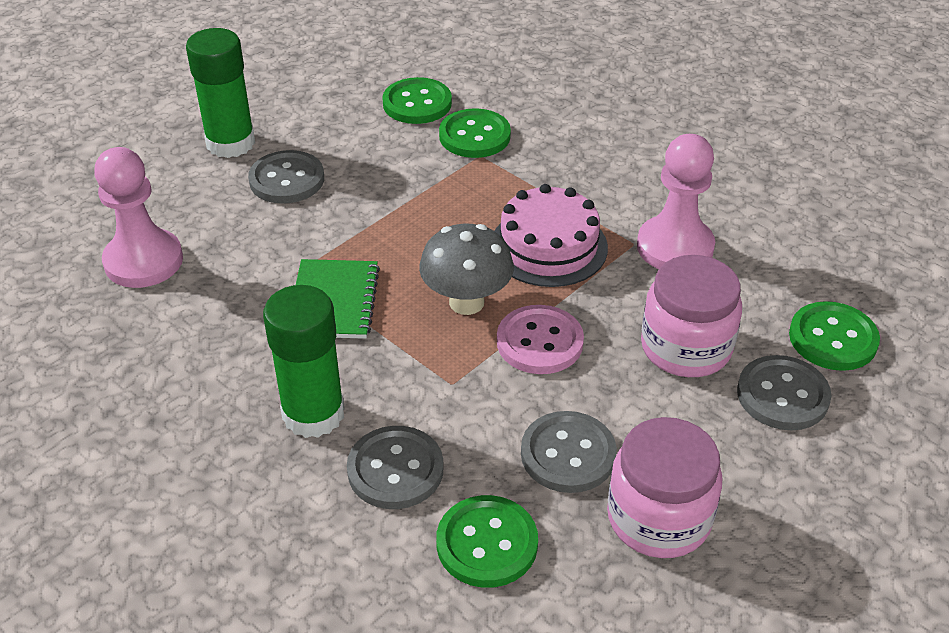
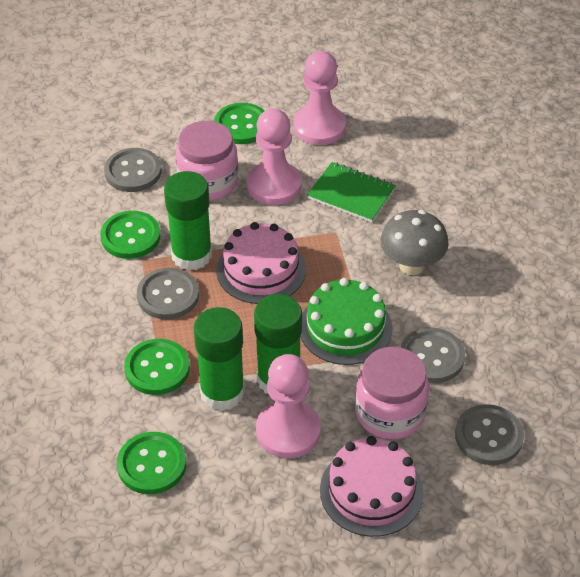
green cake: 0 -> 1
green glue stick: 2 -> 3
pink button: 1 -> 0
pink cake: 1 -> 2
pink pawn: 2 -> 3

